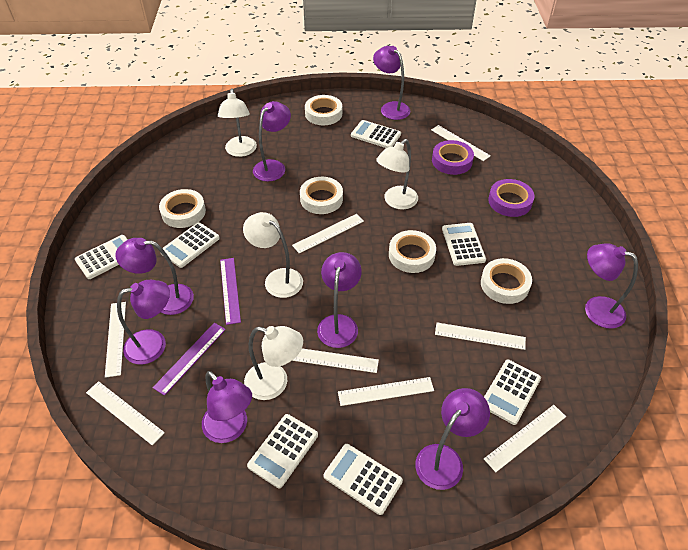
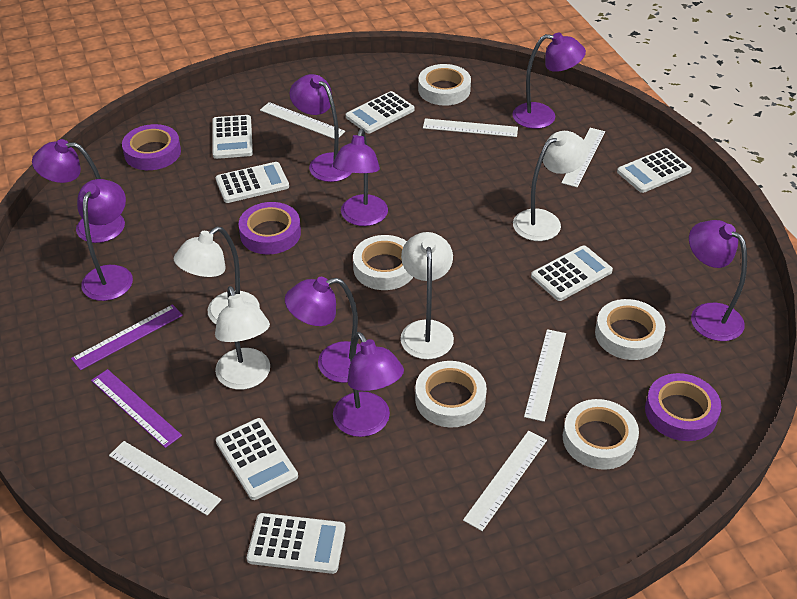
purple tape: 2 -> 3
white ruler: 8 -> 6

